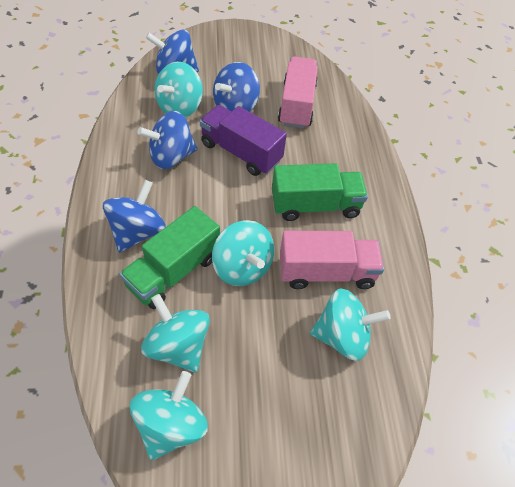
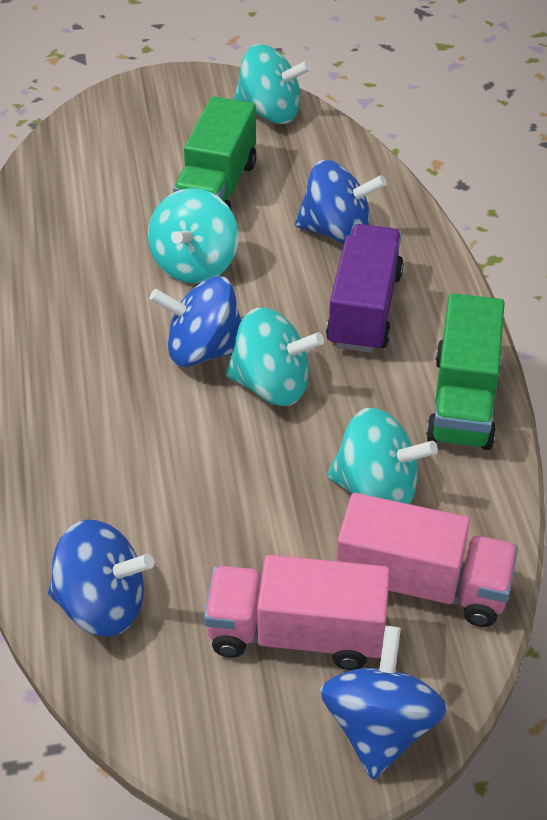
turquoise spinning top: 5 -> 4

